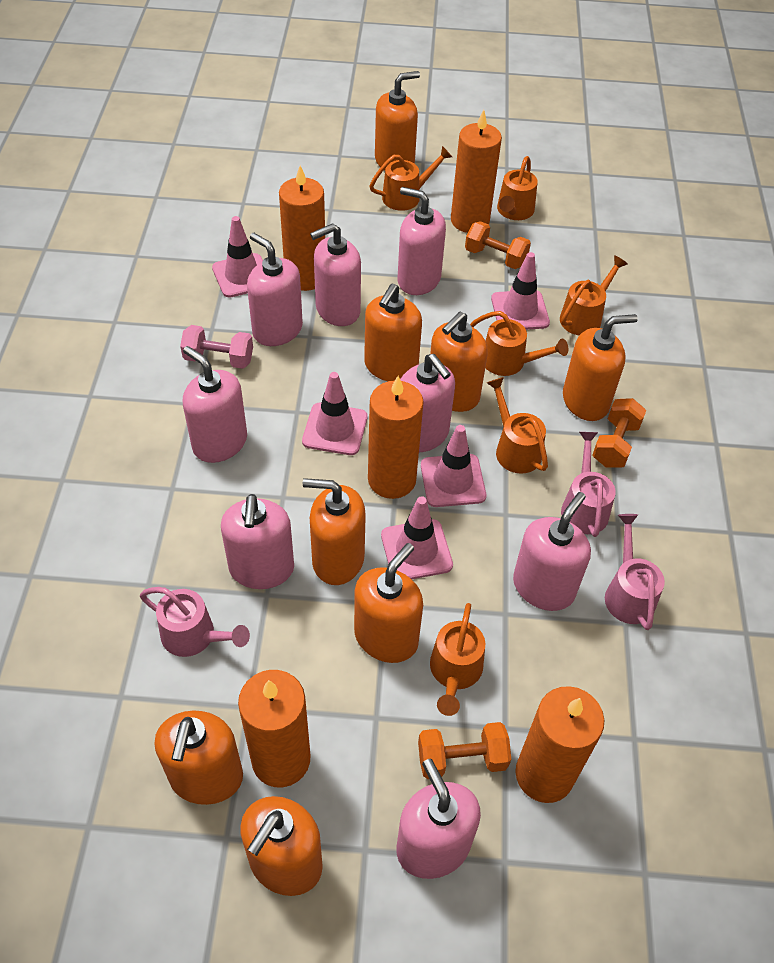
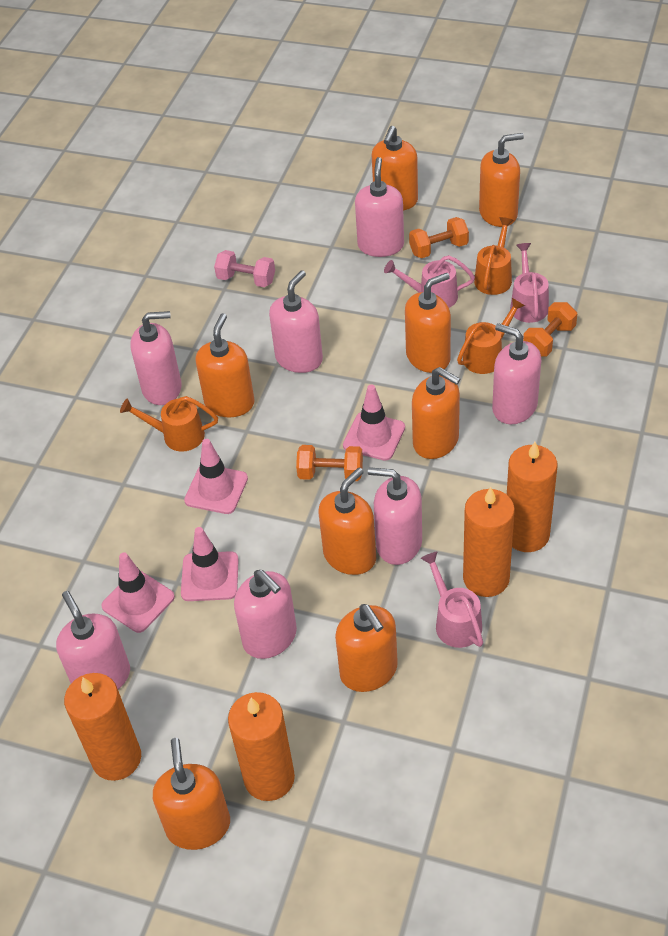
orange candle: 5 -> 4
orange watering can: 6 -> 3
pink soap dispenser: 8 -> 7
pink traffic cone: 5 -> 4

